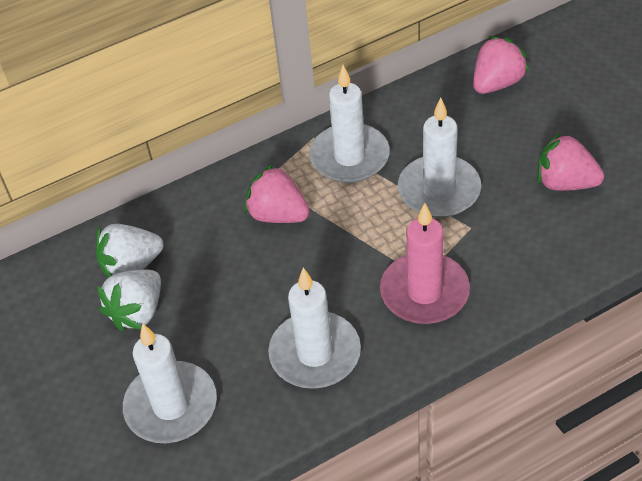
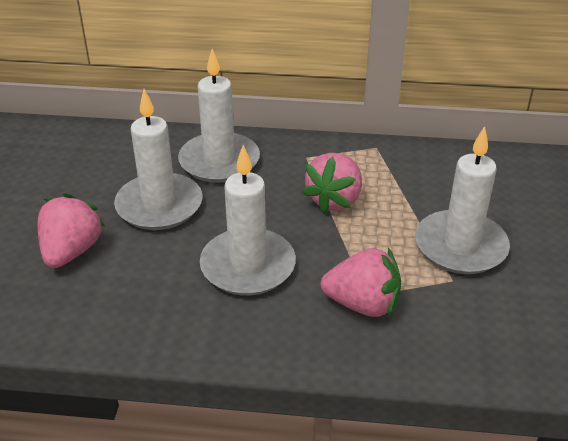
pink candle: 1 -> 0
white strawberry: 2 -> 0

